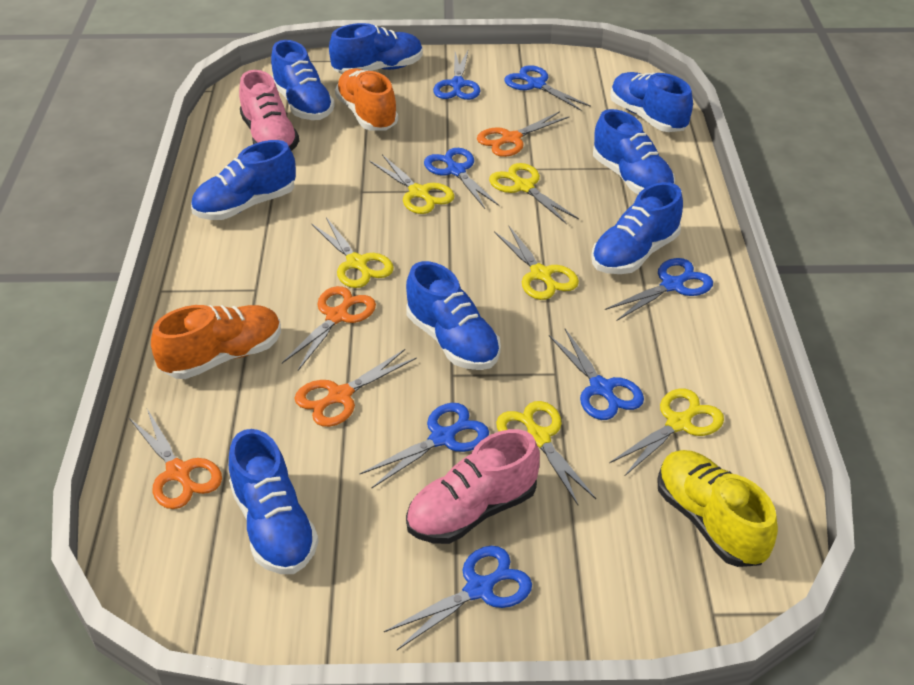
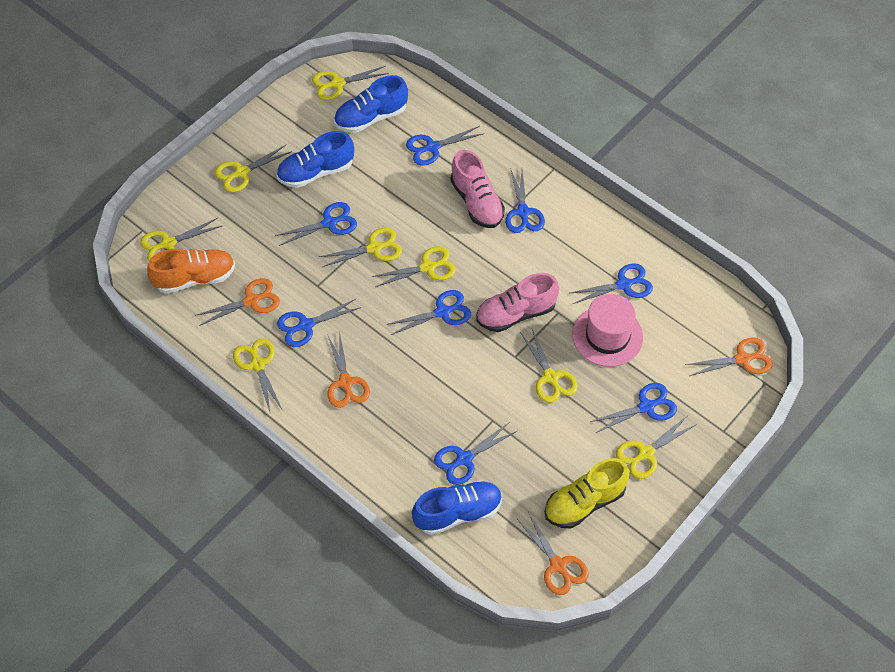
blue scissors: 7 -> 8
blue shoe: 8 -> 3
orange shoe: 2 -> 1
pink hat: 0 -> 1
yellow scissors: 6 -> 8

